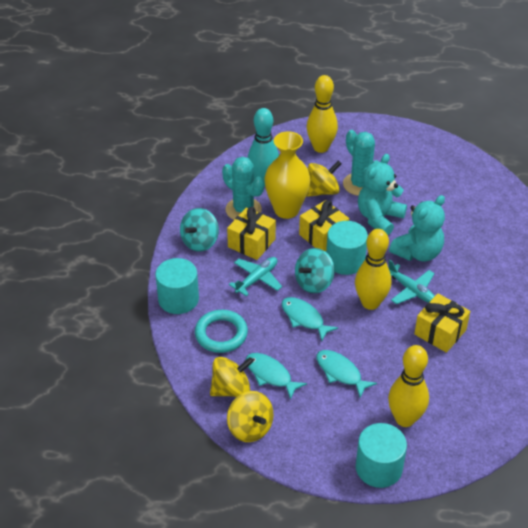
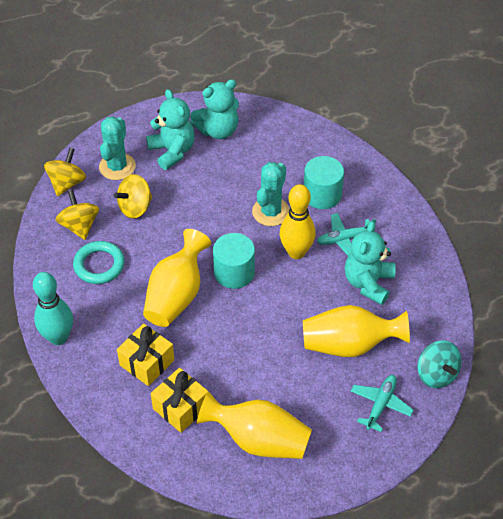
turquoise cylinder: 3 -> 2
turquoise fish: 3 -> 0
turquoise spinning top: 2 -> 1
turquoise teddy bear: 2 -> 3
yellow bowling pin: 3 -> 1
yellow gift: 3 -> 2
yellow vase: 1 -> 3

